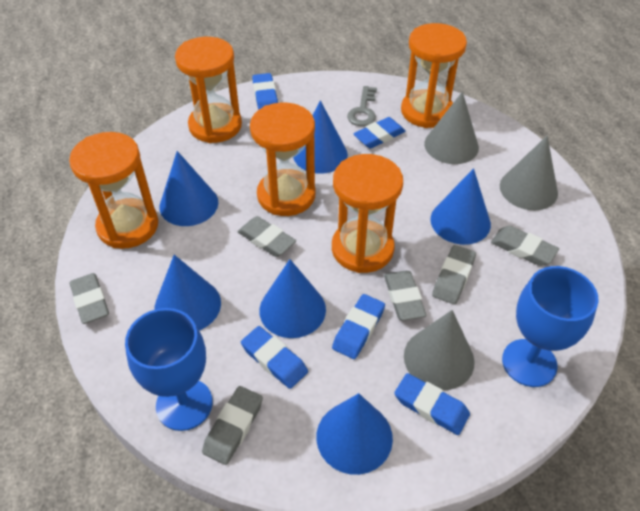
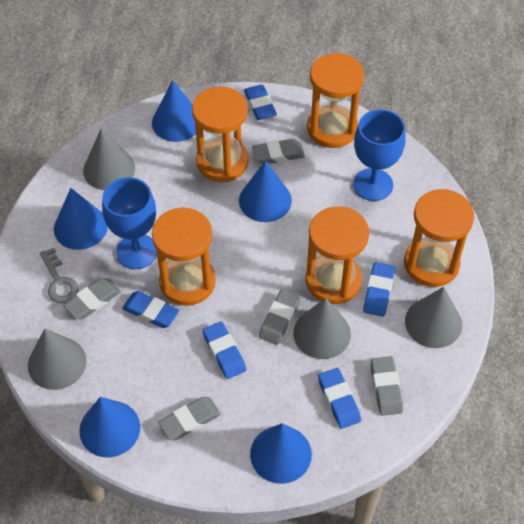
blue cone: 6 -> 5
grey cone: 3 -> 4
grey eraser: 6 -> 5

